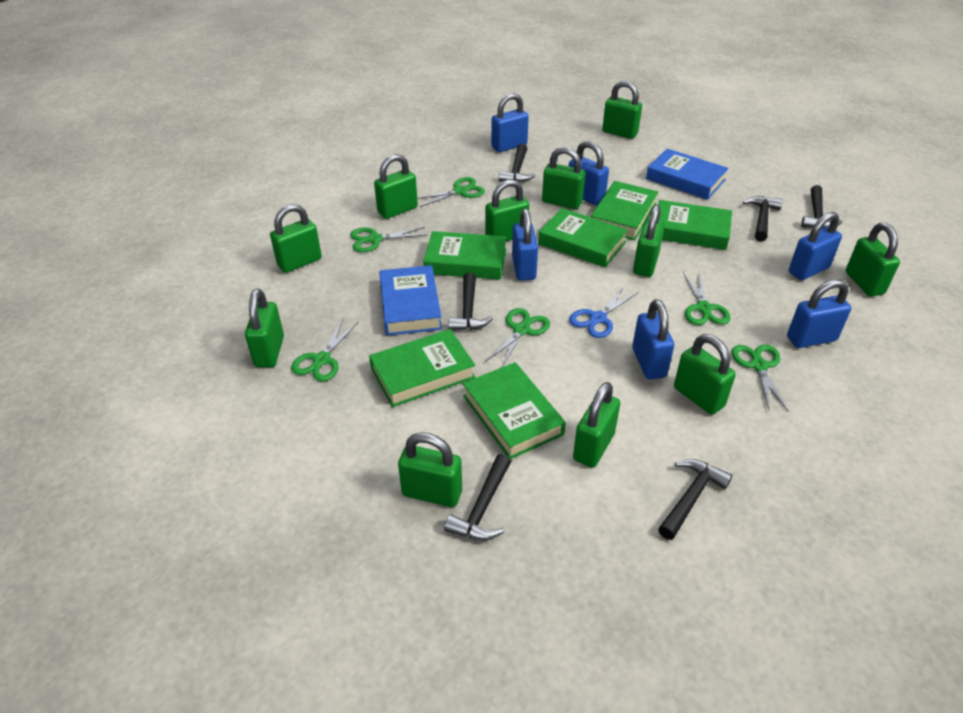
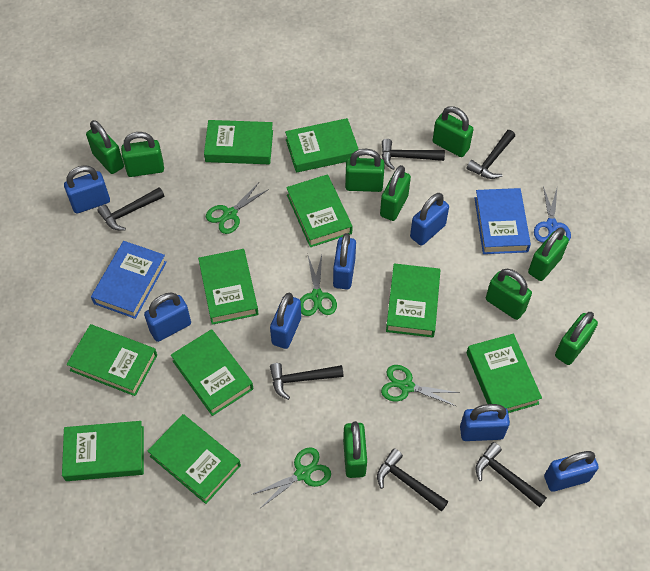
blue padlock: 6 -> 7
green book: 6 -> 10
green padlock: 11 -> 9
green scissors: 6 -> 4

